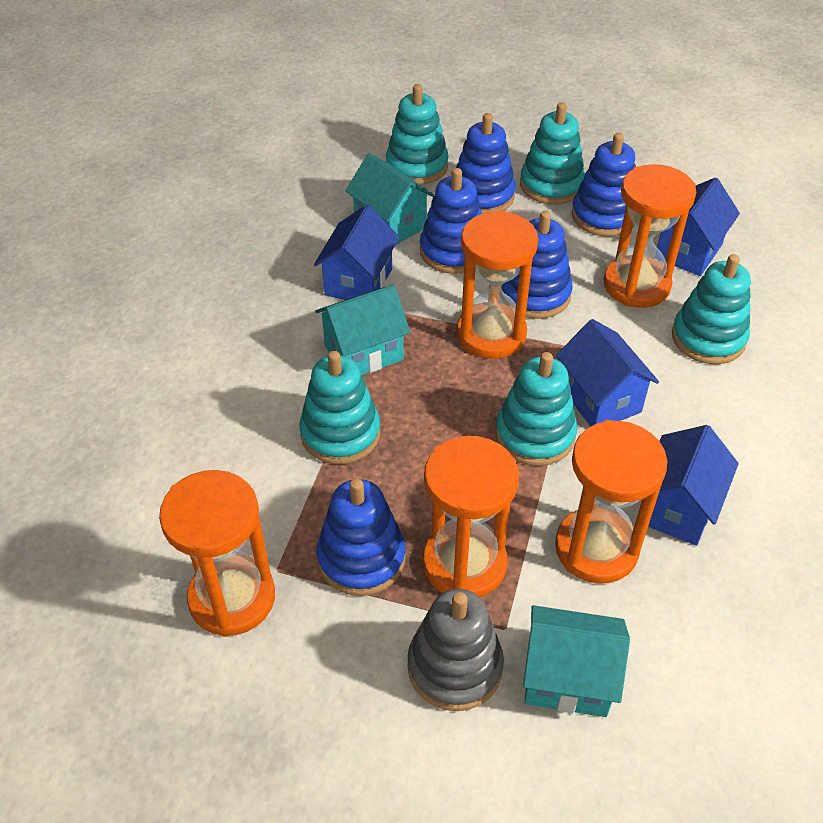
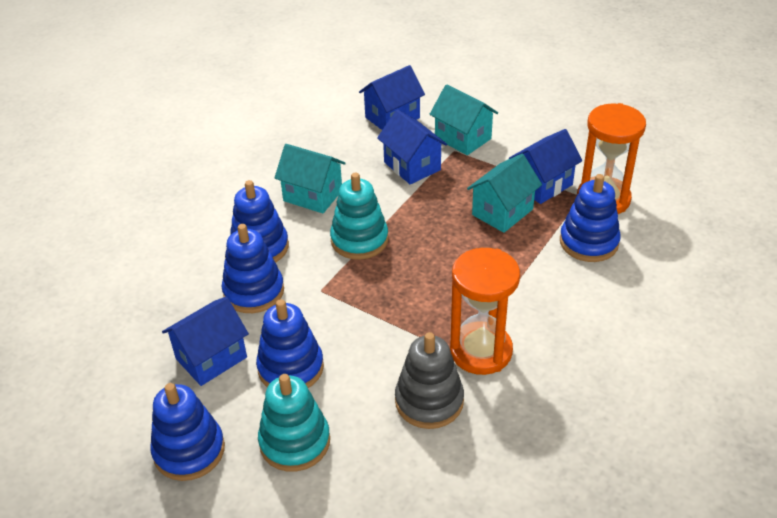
orange hourglass: 5 -> 2
turquoise stacking toy: 5 -> 2

